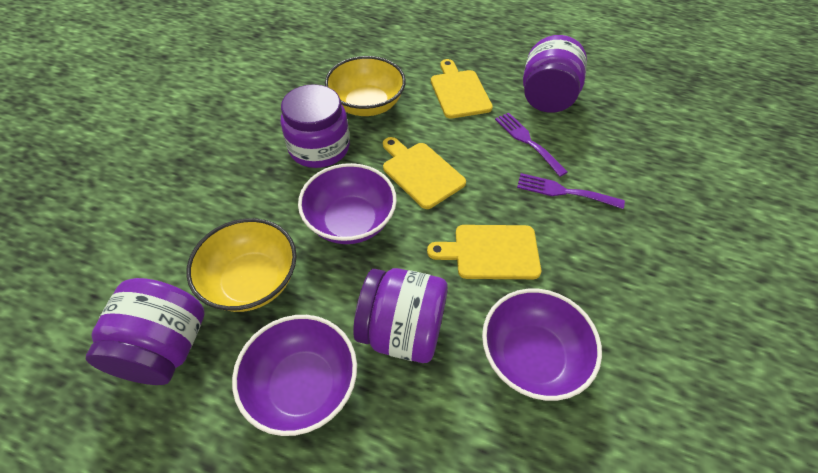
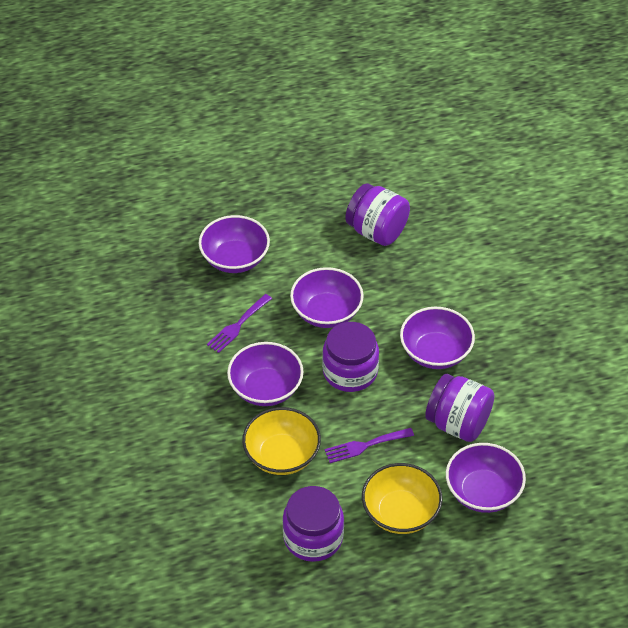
purple bowl: 3 -> 5
yellow cutting board: 3 -> 0

